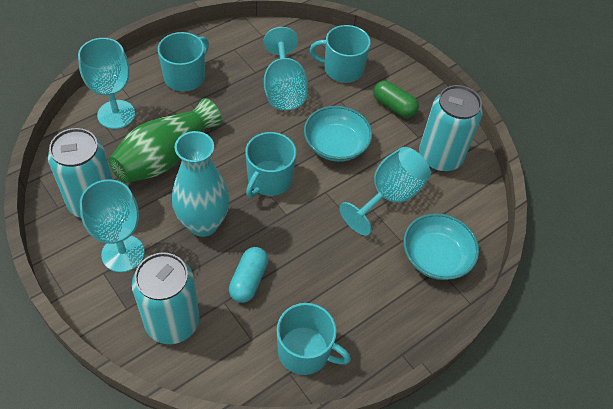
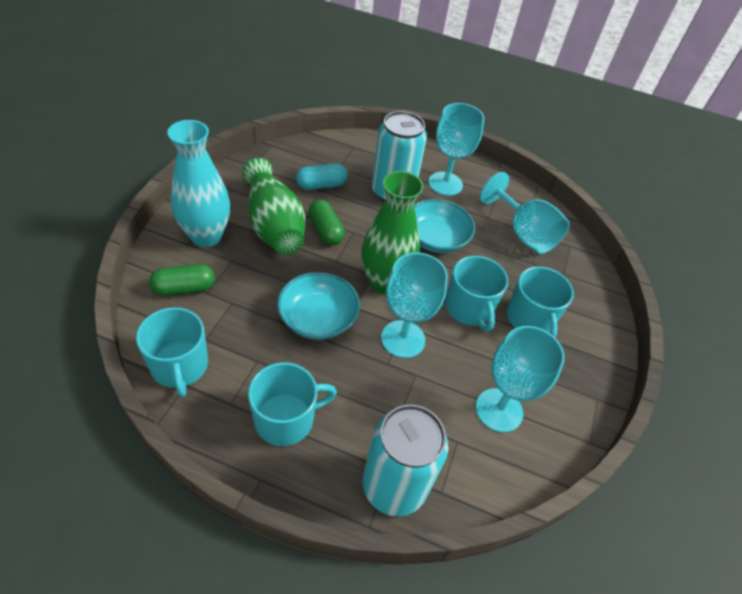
green capsule: 1 -> 2
green vase: 1 -> 2
turquoise can: 3 -> 2

